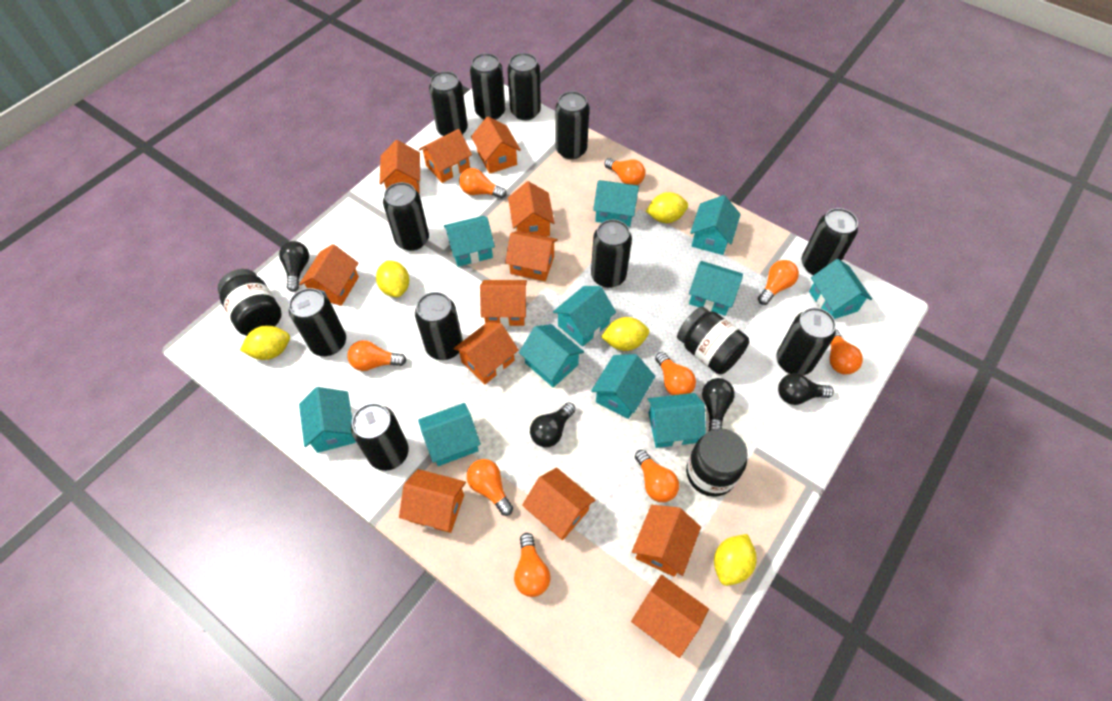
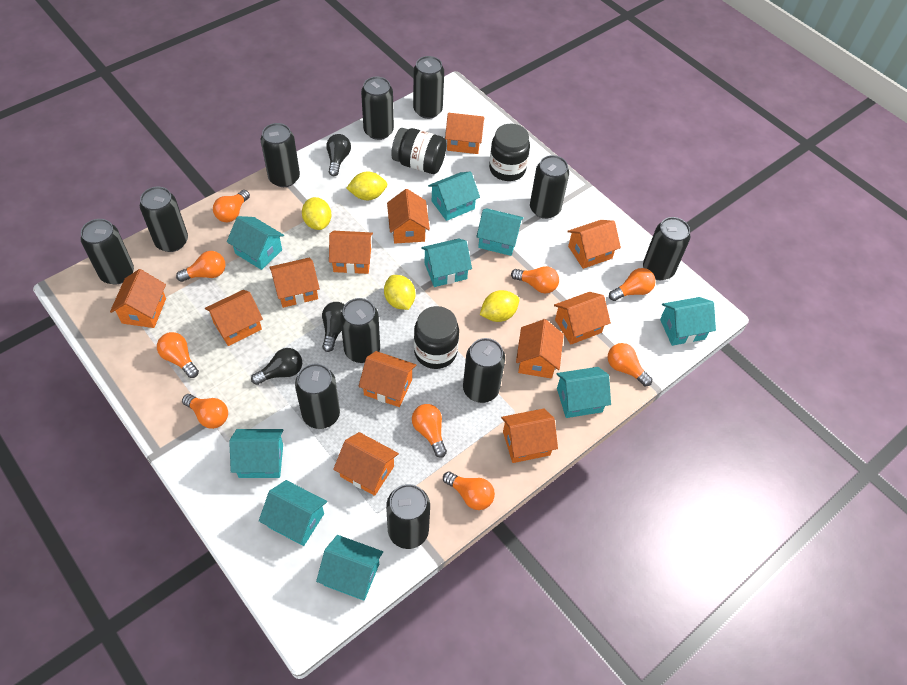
black light bulb: 4 -> 3
turquoise house: 11 -> 9
yellow lemon: 5 -> 4

